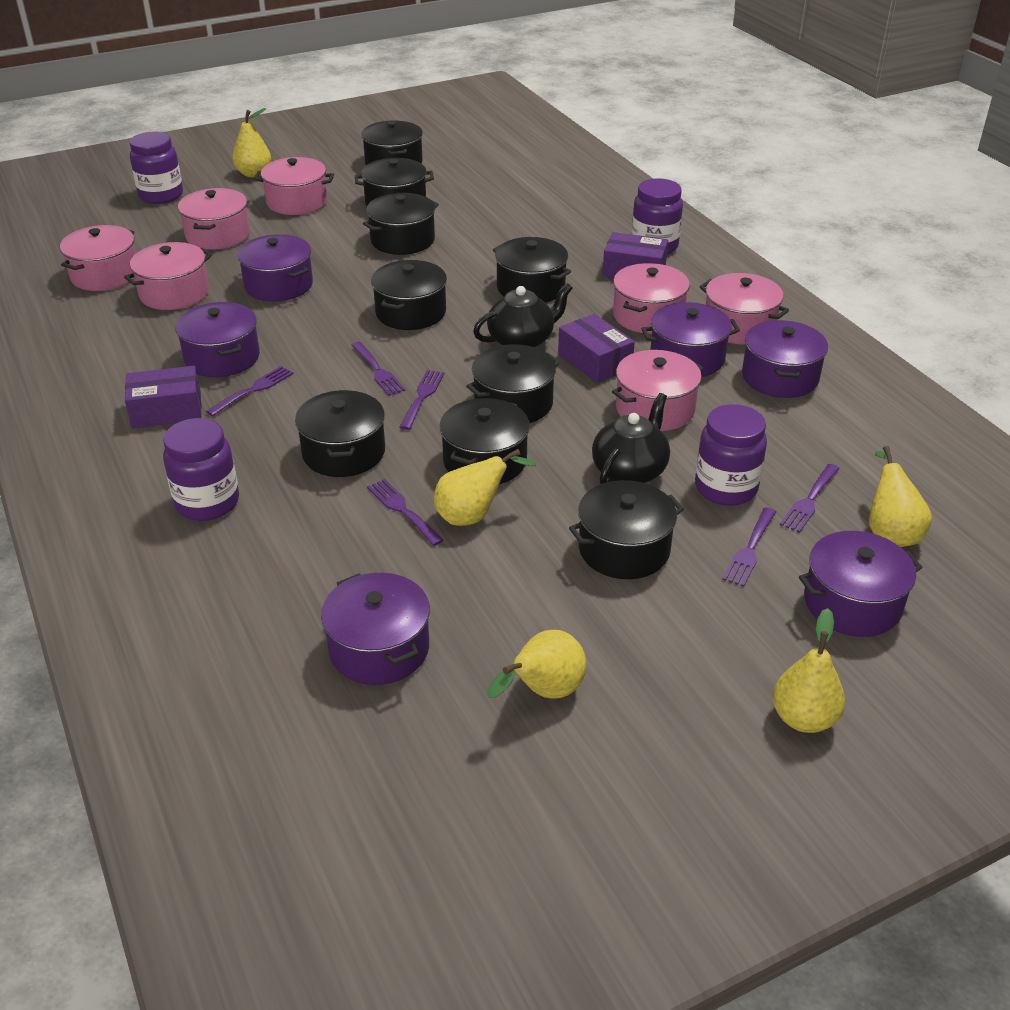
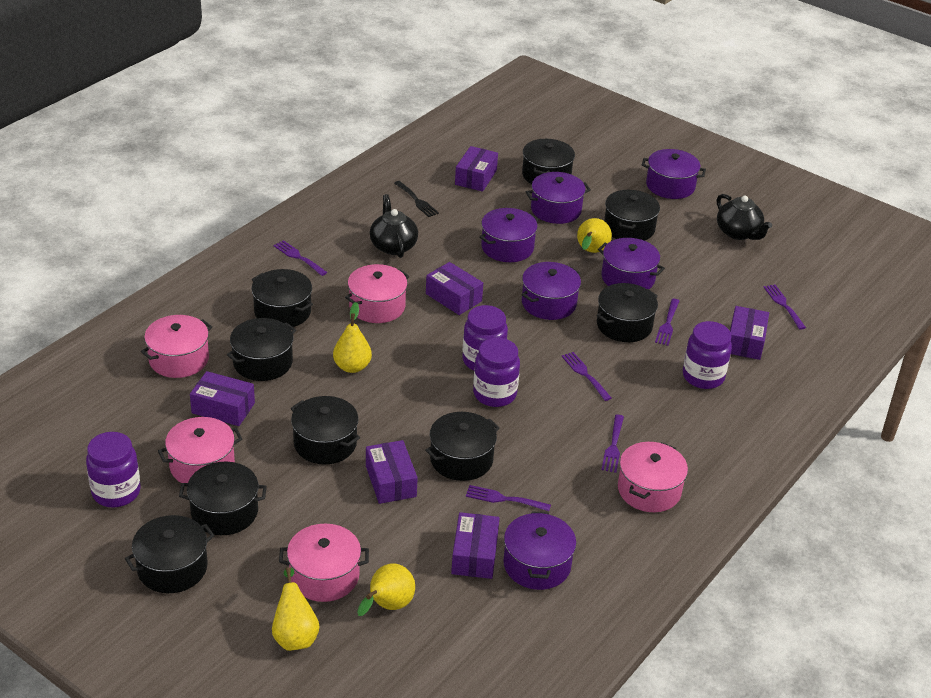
black fork: 0 -> 1
pink pot: 7 -> 5
purple box: 3 -> 6
yellow pear: 5 -> 4

